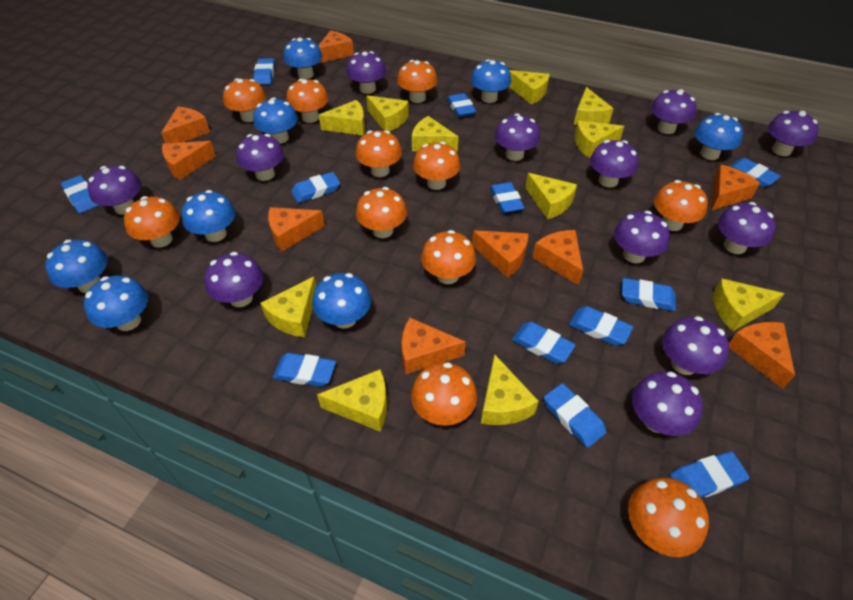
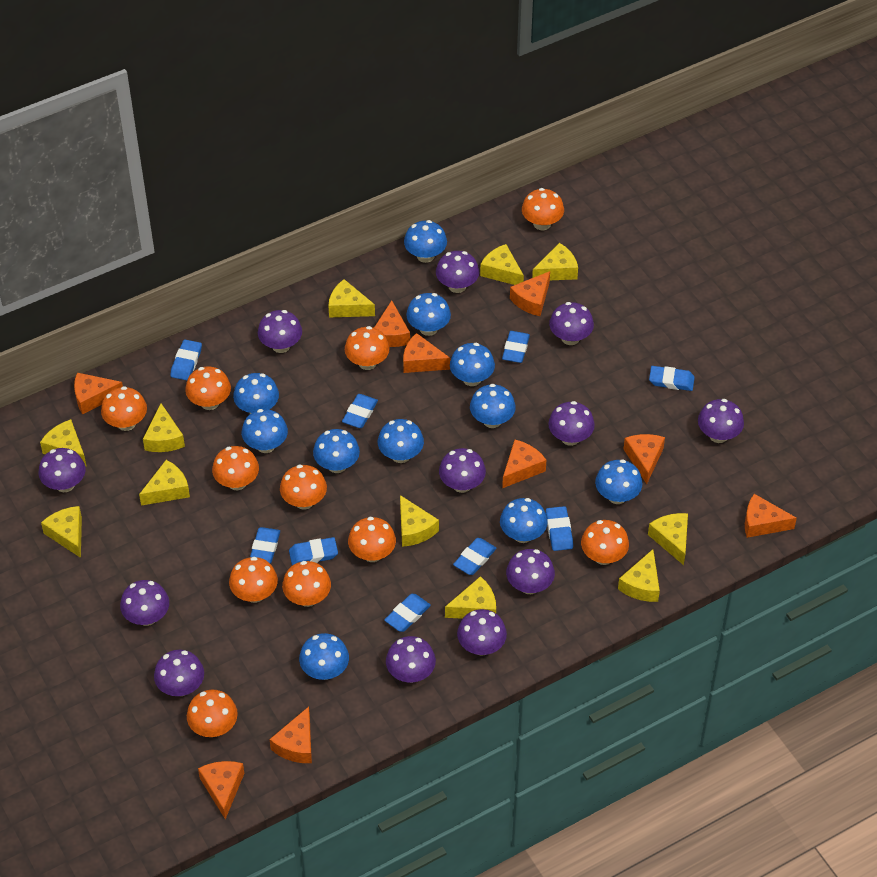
blue eraser: 12 -> 9
blue mushroom: 8 -> 11

